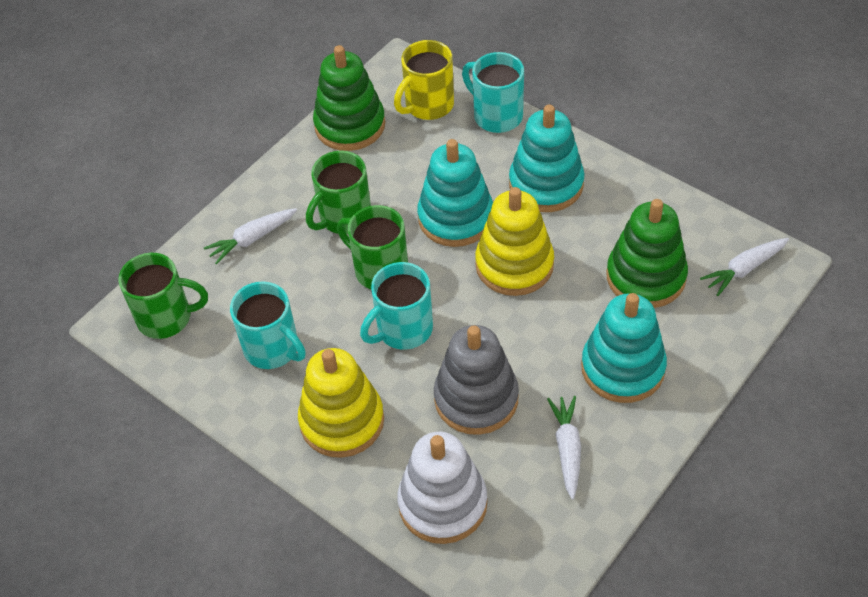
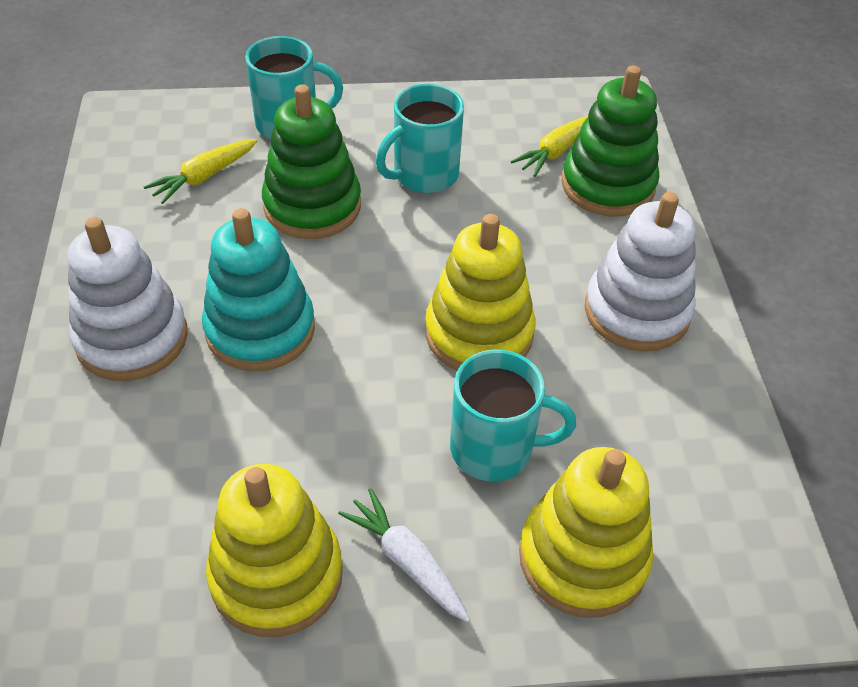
green mug: 3 -> 0
grey stacking toy: 1 -> 0
turquoise stacking toy: 3 -> 1
white carrot: 3 -> 1
white stacking toy: 1 -> 2
yellow carrot: 0 -> 2
yellow mug: 1 -> 0
yellow stacking toy: 2 -> 3

